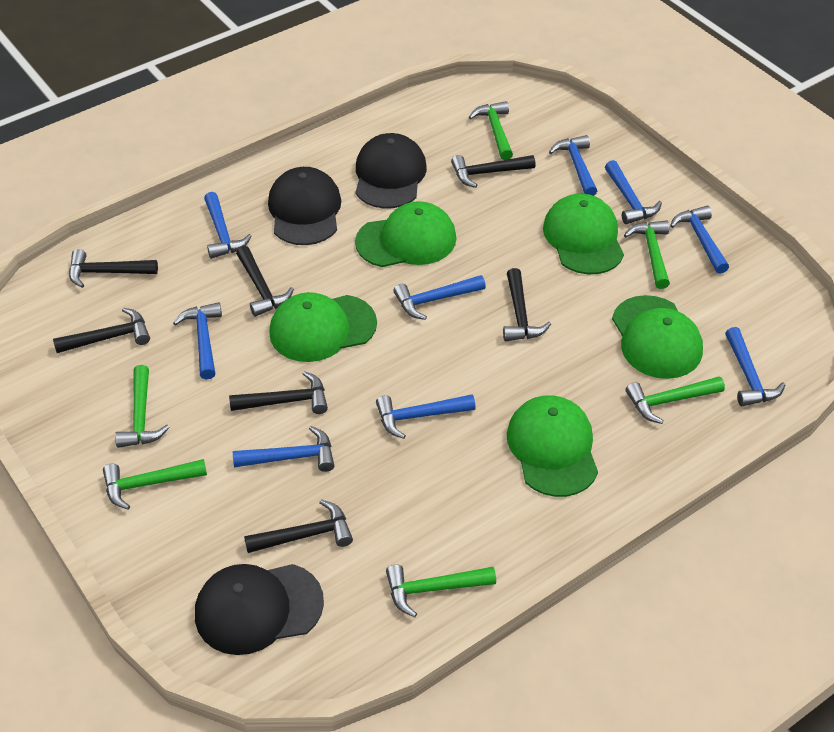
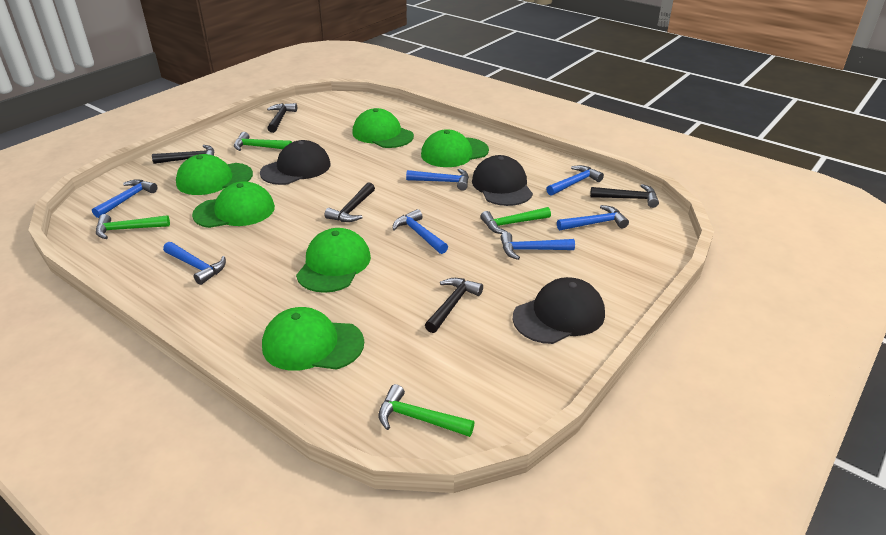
black hammer: 7 -> 5
blue hammer: 9 -> 7
green cap: 5 -> 6
green hammer: 6 -> 4

